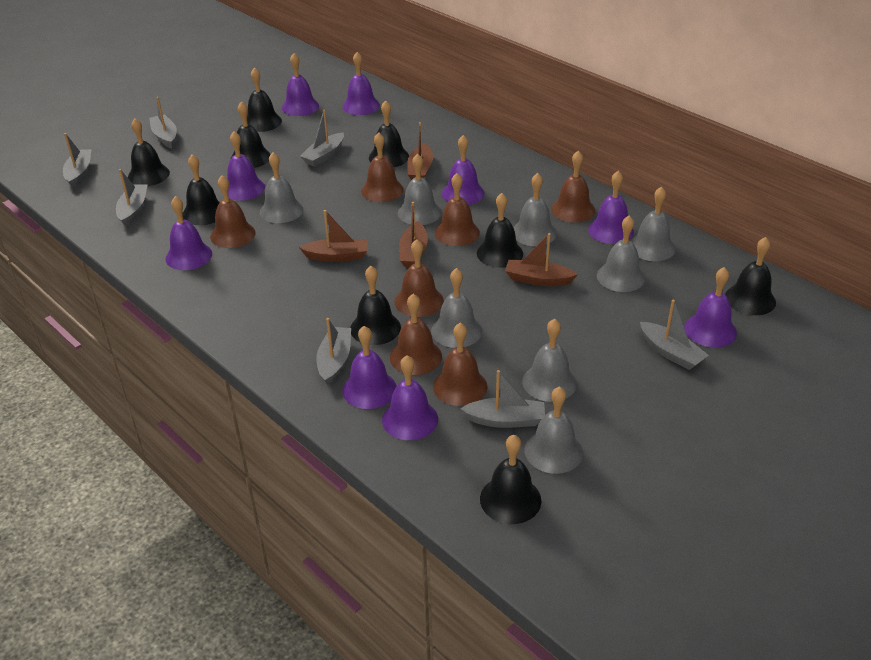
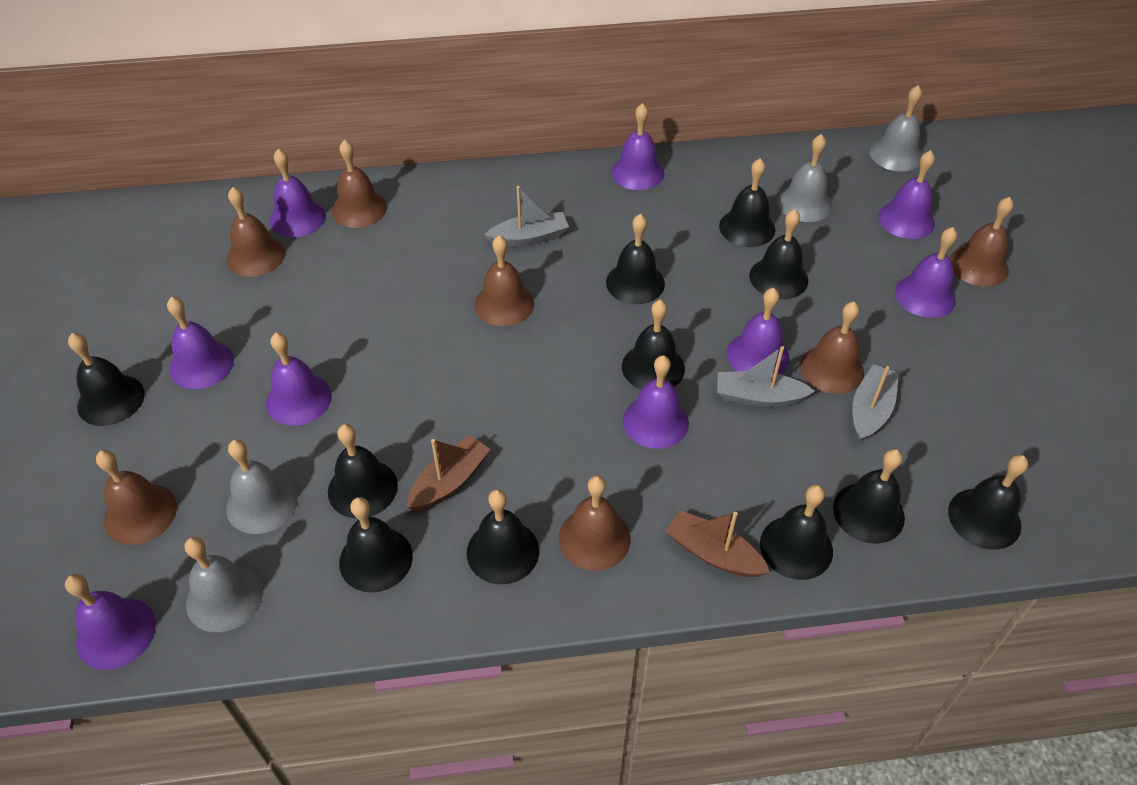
black bell: 9 -> 11
brown boat: 4 -> 2
grey bell: 8 -> 4
grey boat: 7 -> 3

